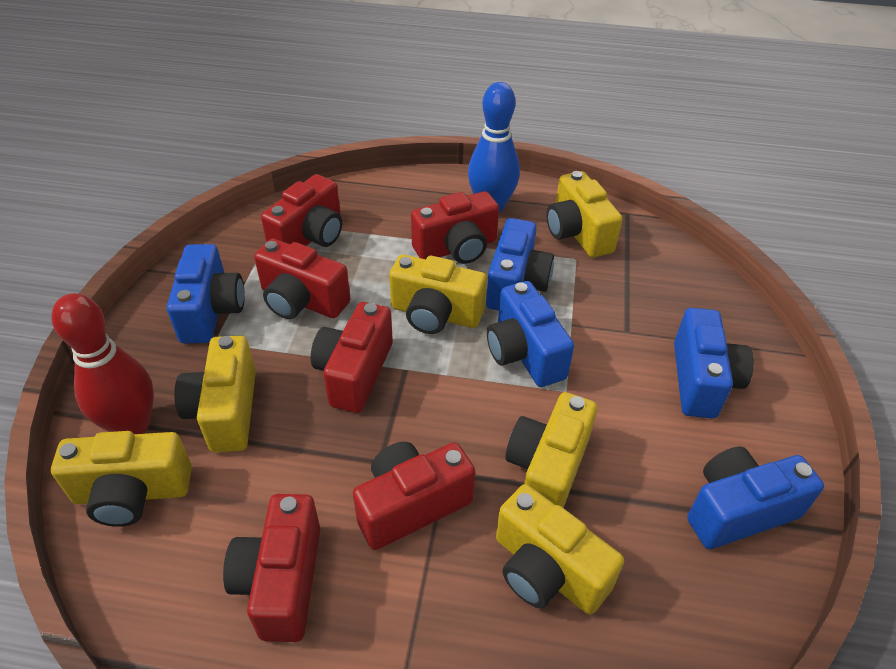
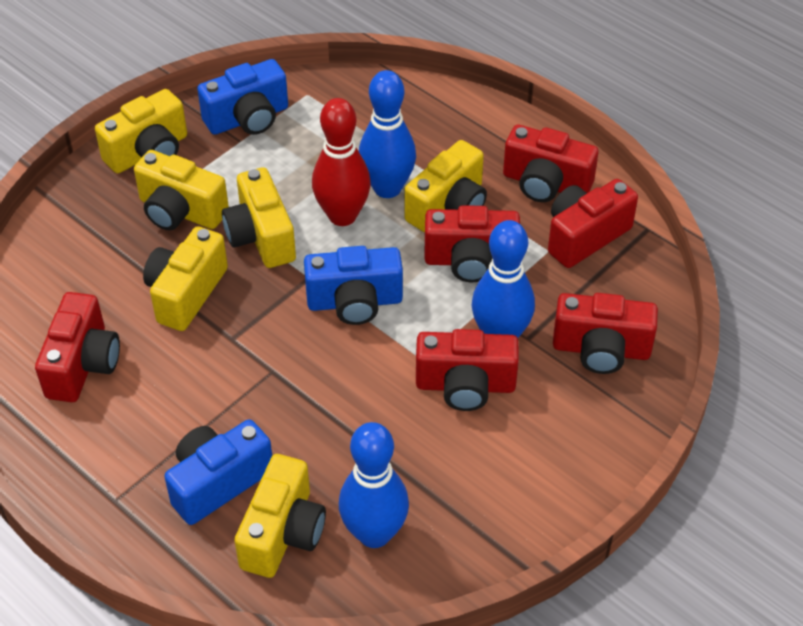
blue bowling pin: 1 -> 3
blue camera: 5 -> 3

